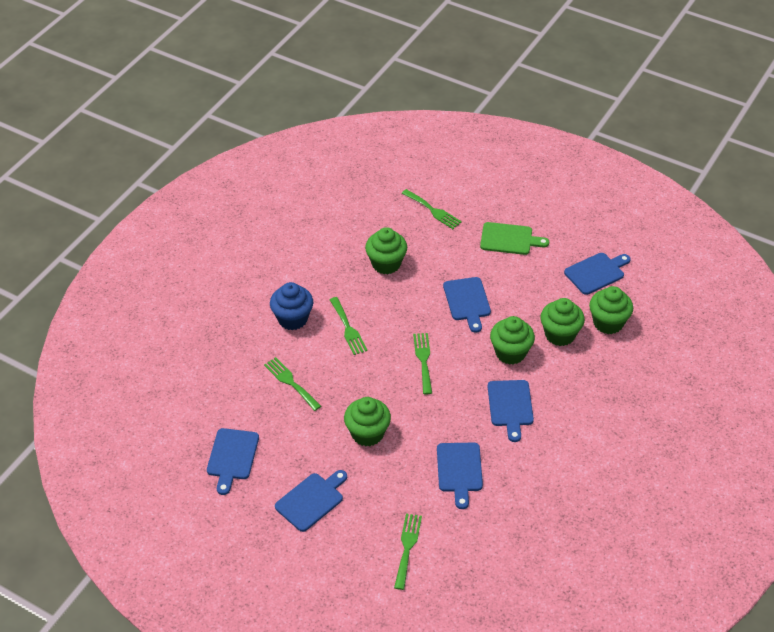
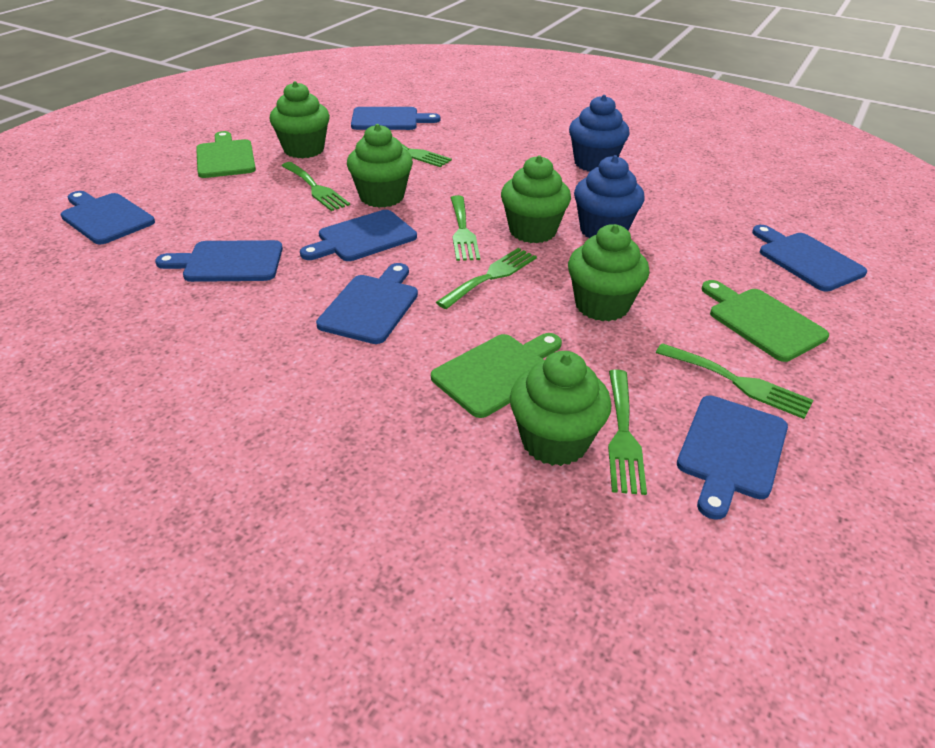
blue cupcake: 1 -> 2
blue cutting board: 6 -> 7
green cutting board: 1 -> 3
green fork: 5 -> 6

